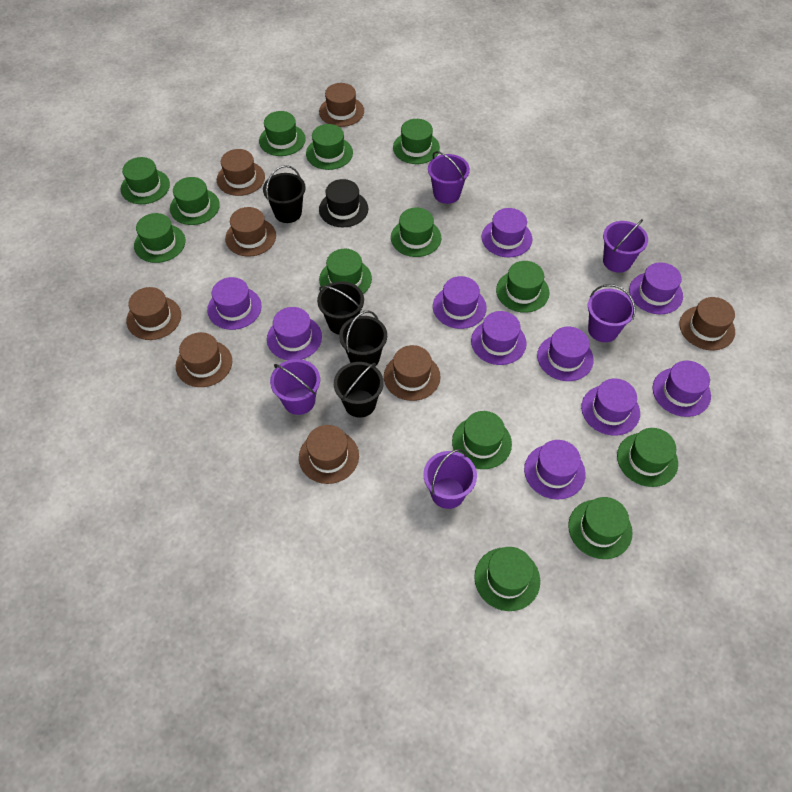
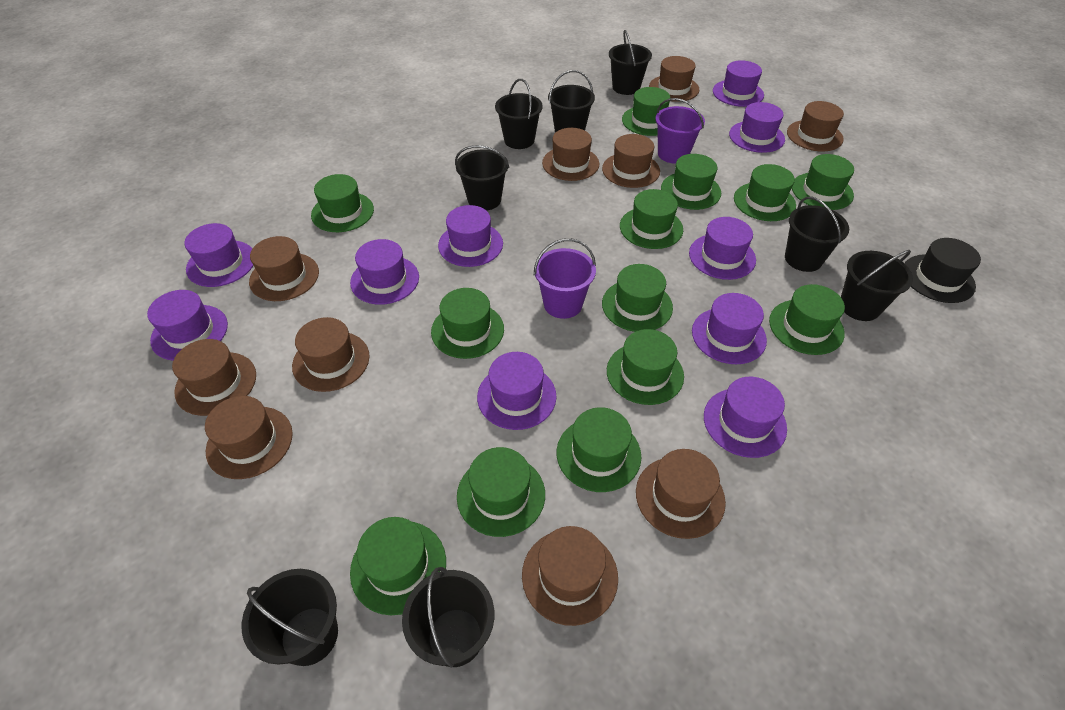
black bucket: 4 -> 8
brown hat: 8 -> 10
purple bucket: 5 -> 2

